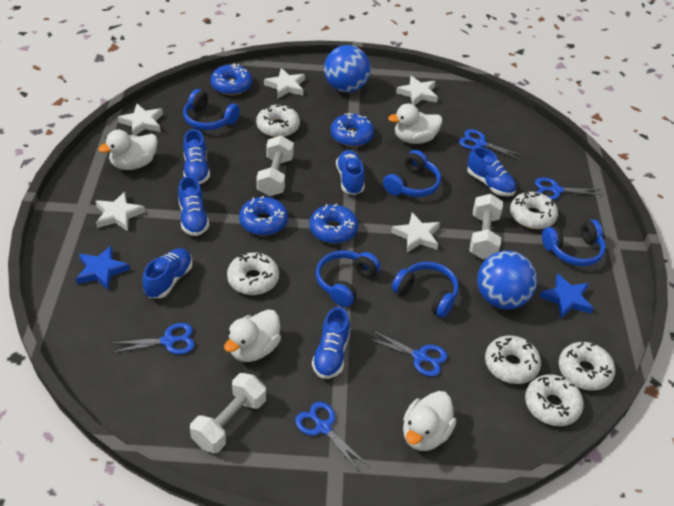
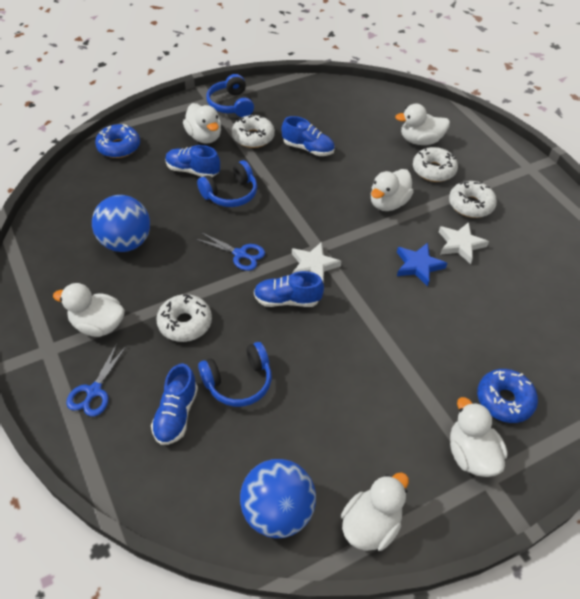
blue donut: 4 -> 2
blue headphones: 5 -> 3
blue scissors: 5 -> 2
blue shoe: 6 -> 4
blue star: 2 -> 1
white donut: 6 -> 4
white duck: 4 -> 6
white dumbbell: 3 -> 0
white star: 5 -> 2

